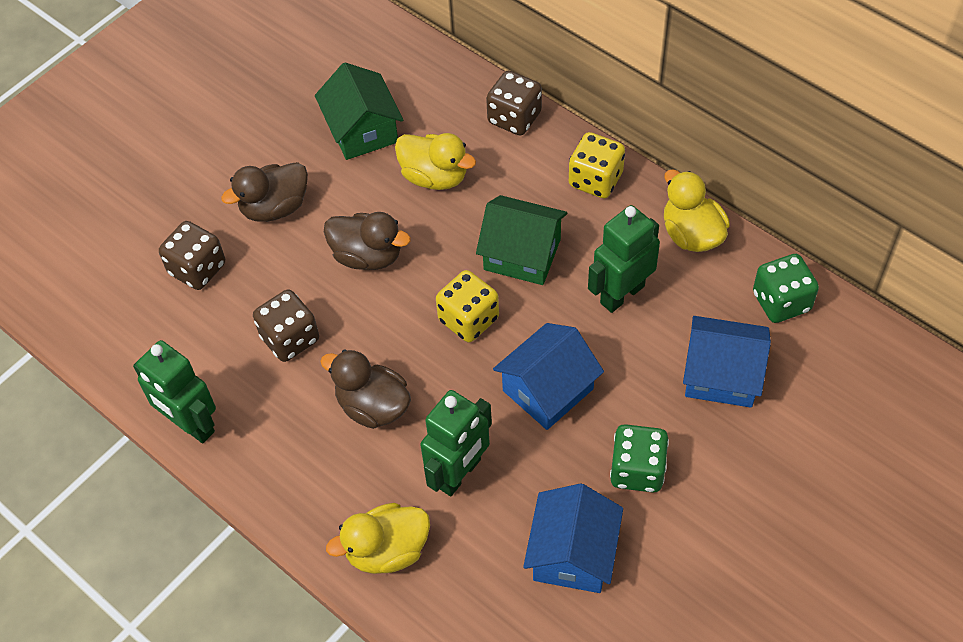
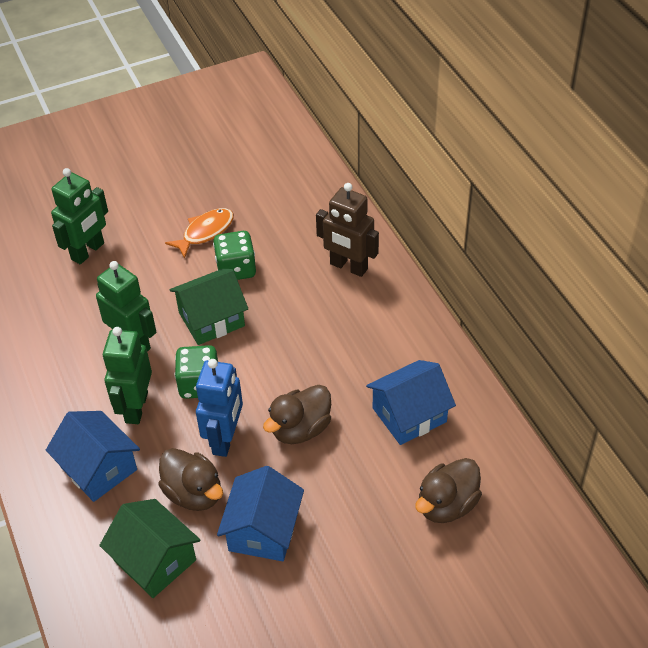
blue robot: 0 -> 1
brown dice: 3 -> 0
brown robot: 0 -> 1
orange fish: 0 -> 1
yellow dice: 2 -> 0
yellow duck: 3 -> 0

